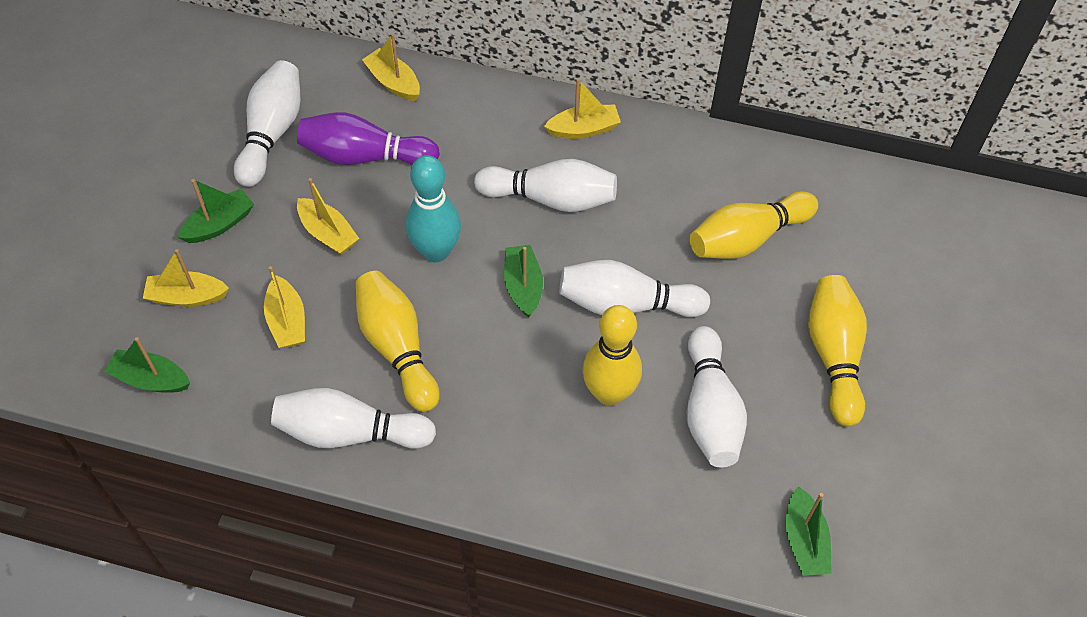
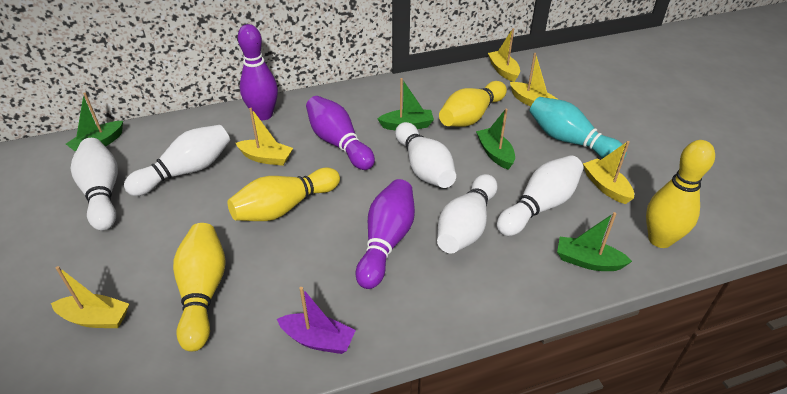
purple boat: 0 -> 1
purple bowling pin: 1 -> 3

